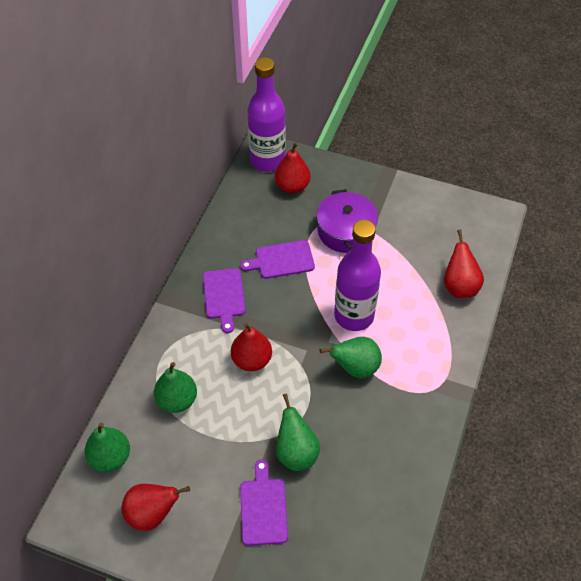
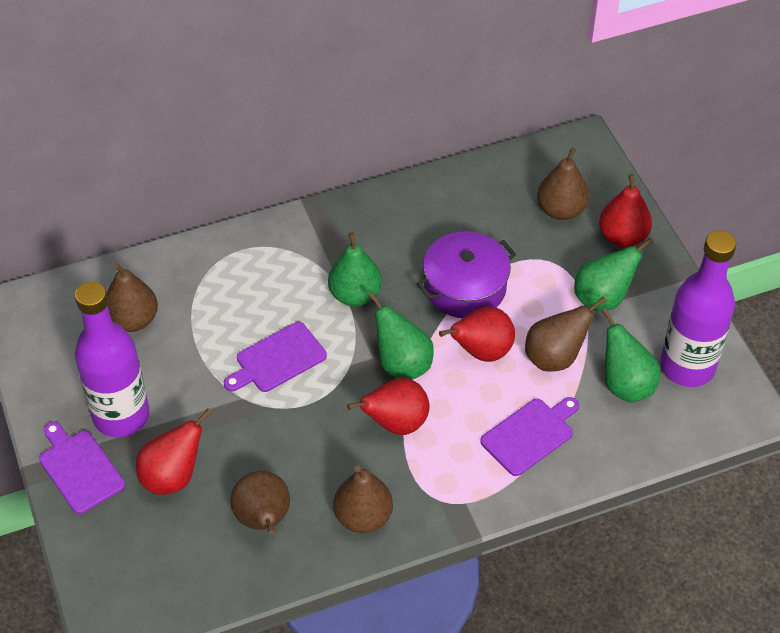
brown pear: 0 -> 5

